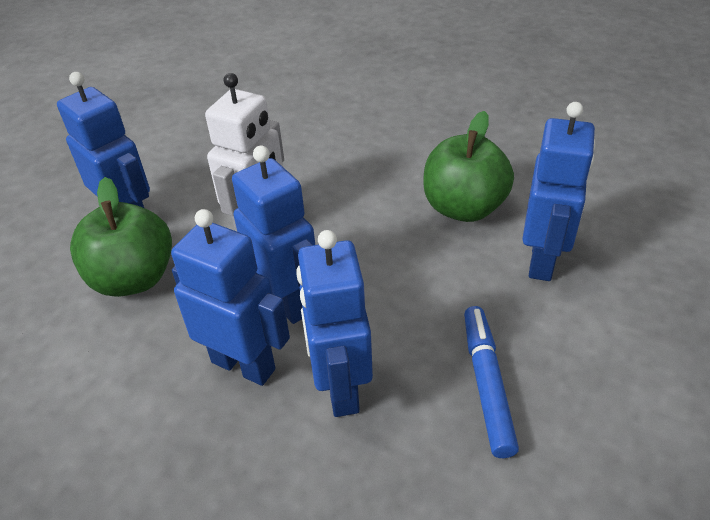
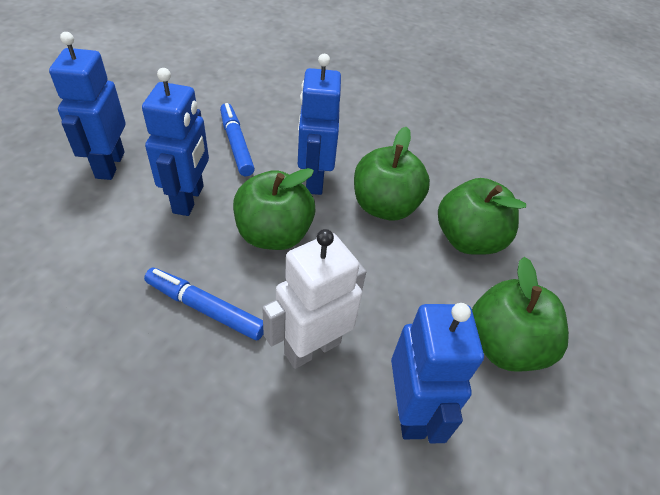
blue marker: 1 -> 2
blue robot: 5 -> 4
green apple: 2 -> 4

